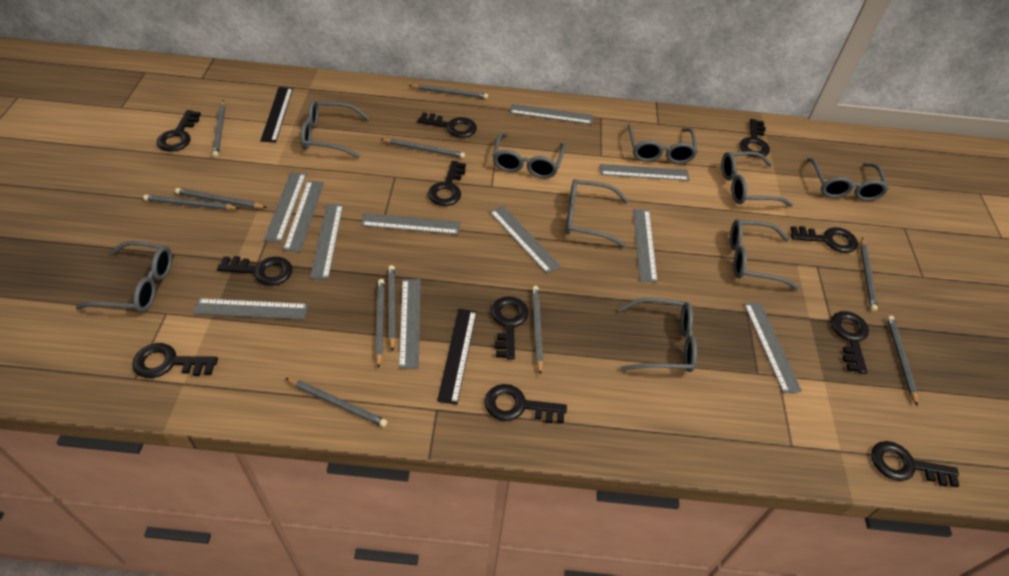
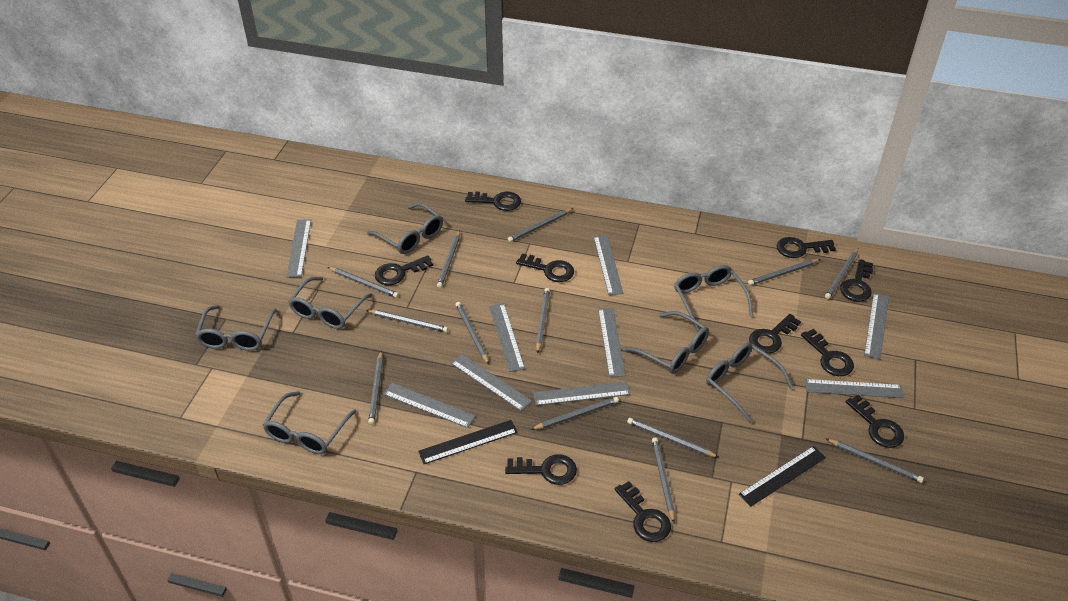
black key: 11 -> 10
grey glasses: 9 -> 7
grey pencil: 11 -> 13
grey ruler: 11 -> 9

